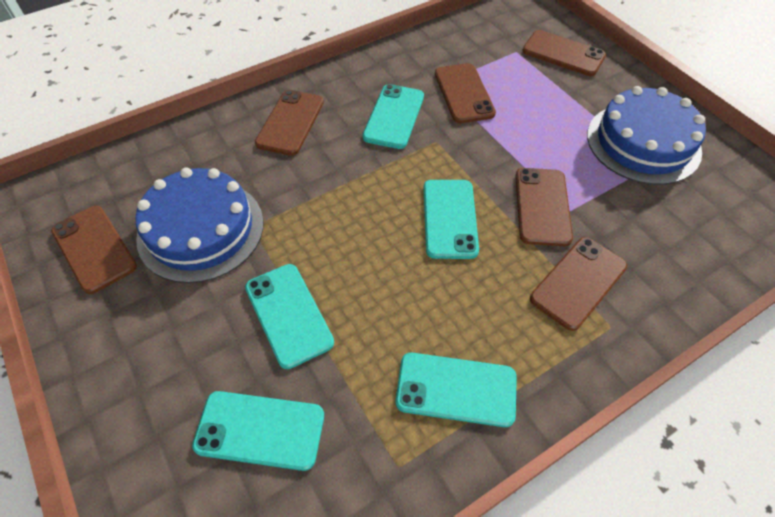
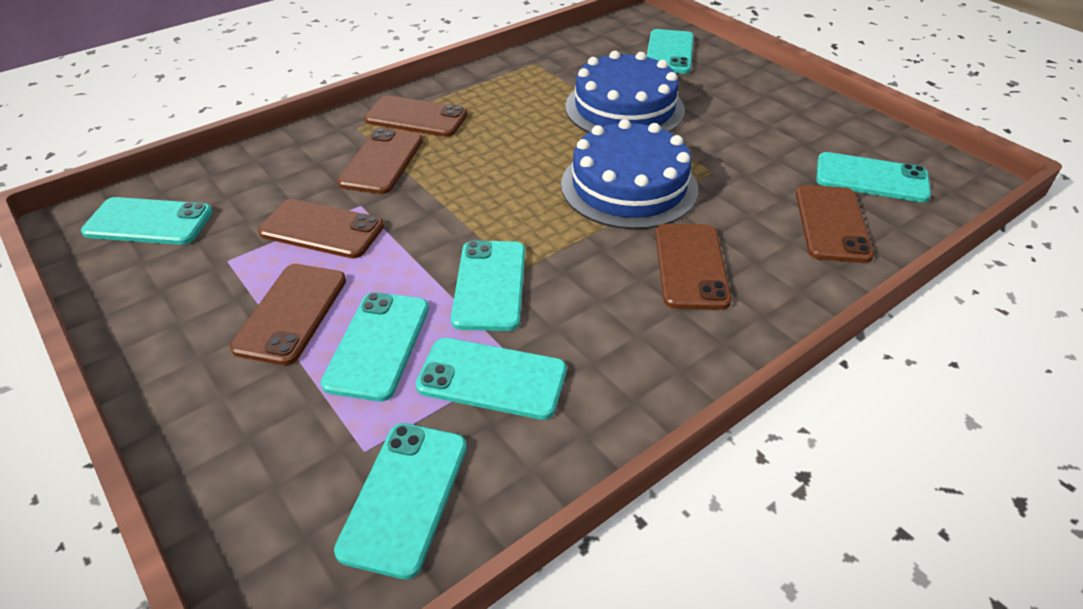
turquoise phone: 5 -> 7

